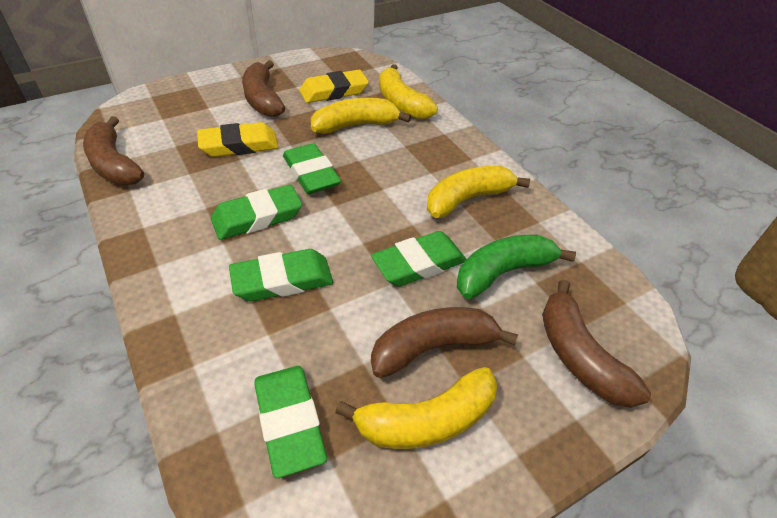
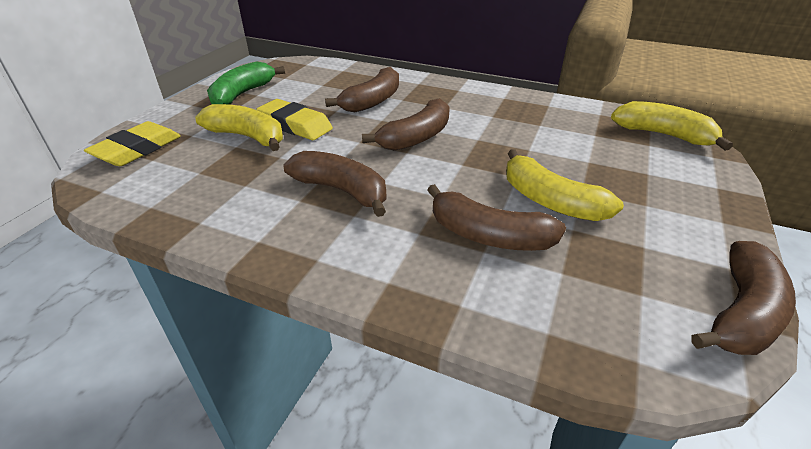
brown banana: 4 -> 5
green eraser: 5 -> 0
yellow banana: 4 -> 3

